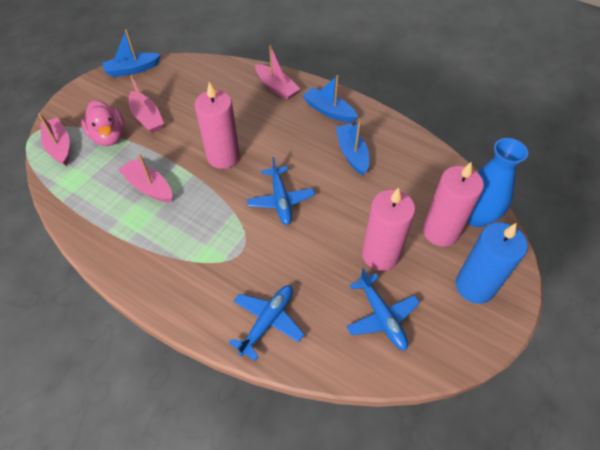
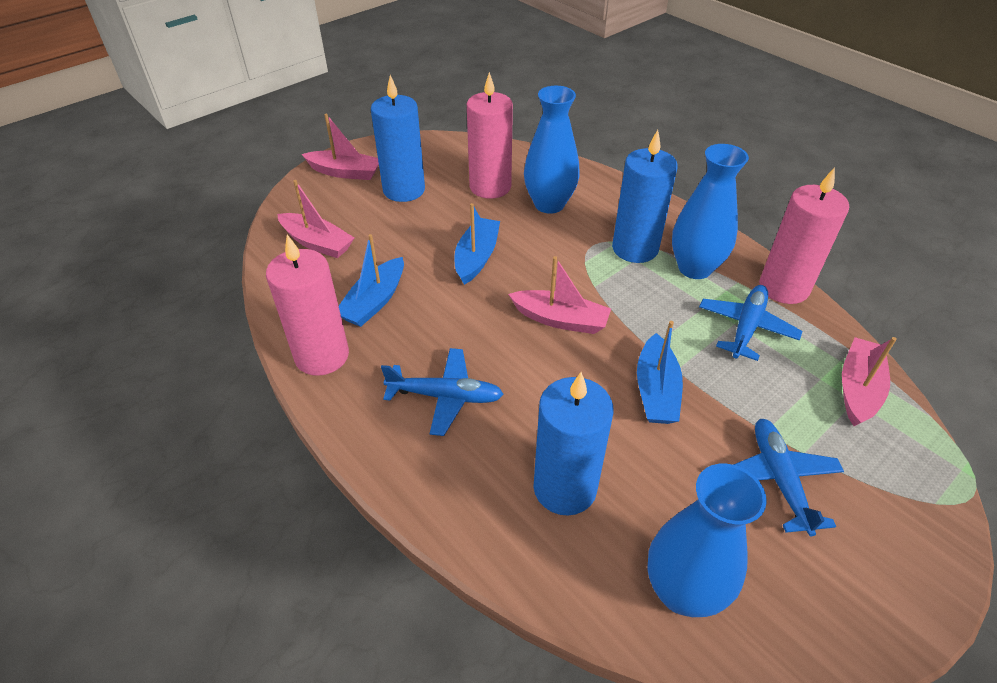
blue candle: 1 -> 3
blue vase: 1 -> 3
pink duck: 1 -> 0

